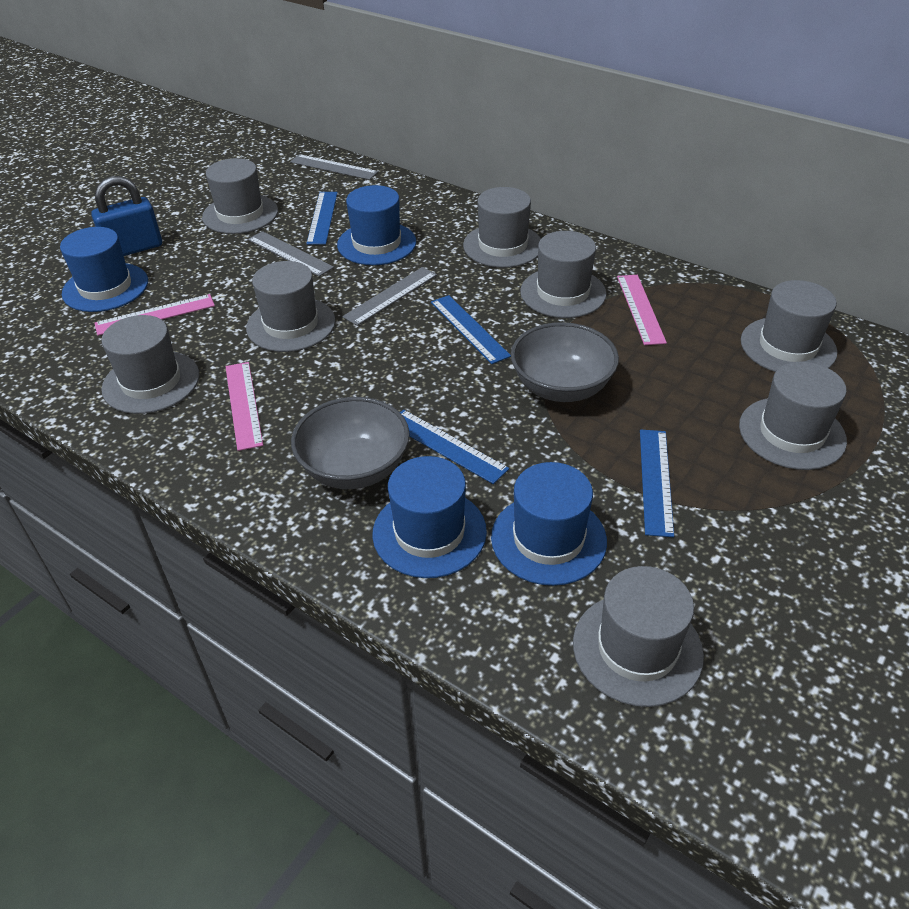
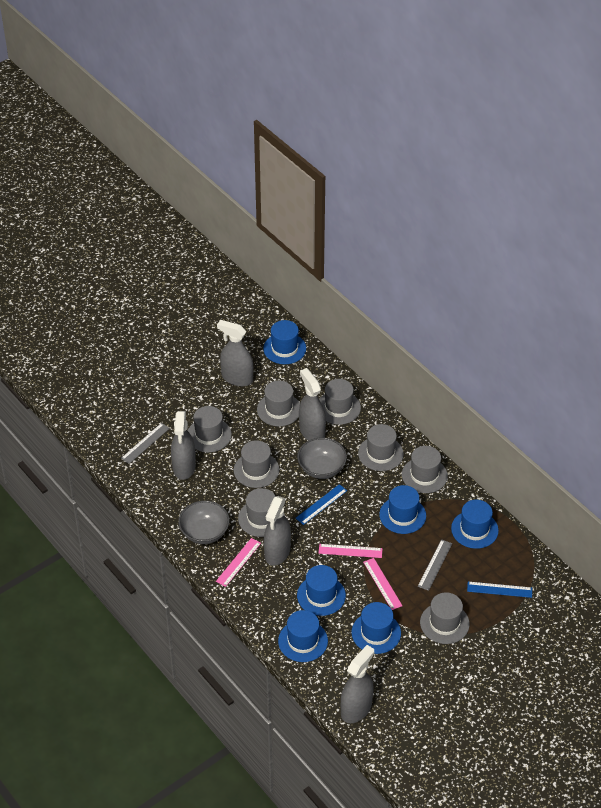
blue hat: 4 -> 6
blue padlock: 1 -> 0
blue ruler: 4 -> 2
grey ruler: 3 -> 2
grey spray bottle: 0 -> 5

